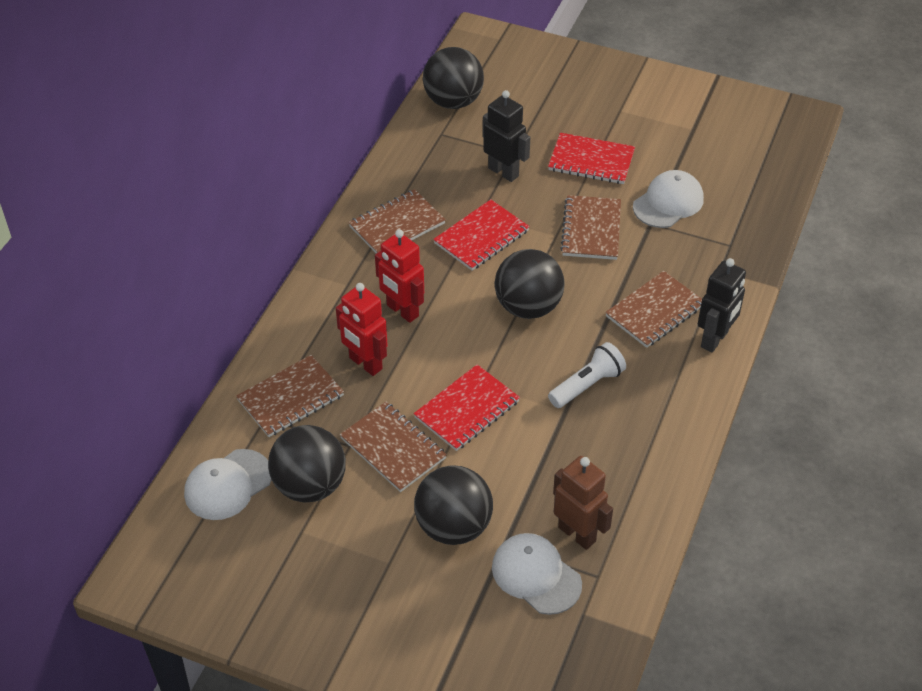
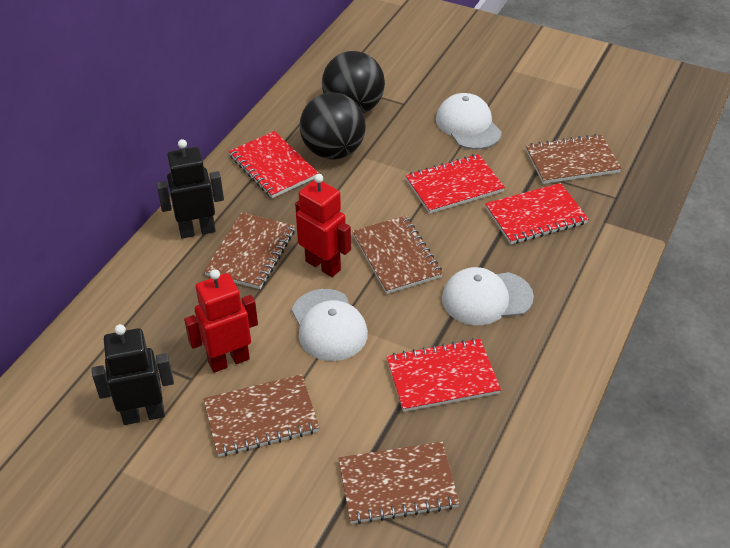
black ball: 4 -> 2
brown robot: 1 -> 0
red notebook: 3 -> 4
white flashlight: 1 -> 0

